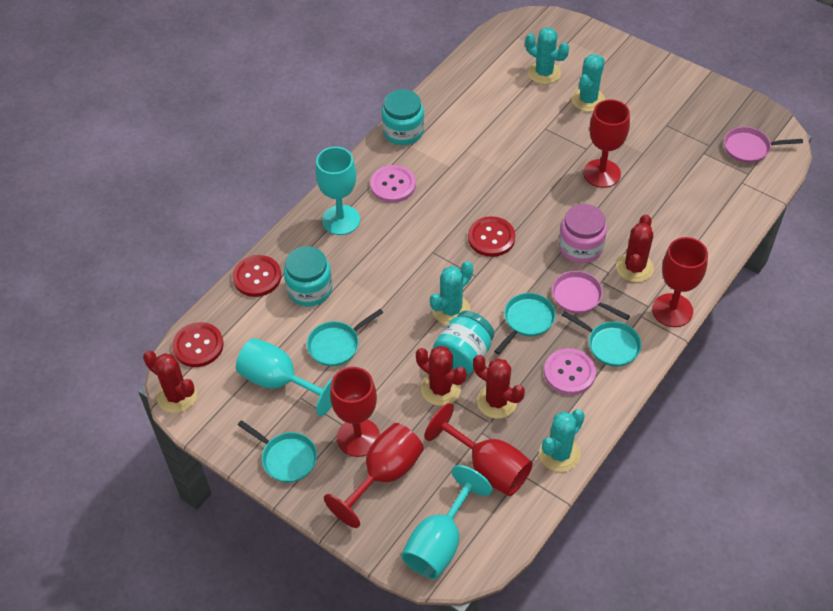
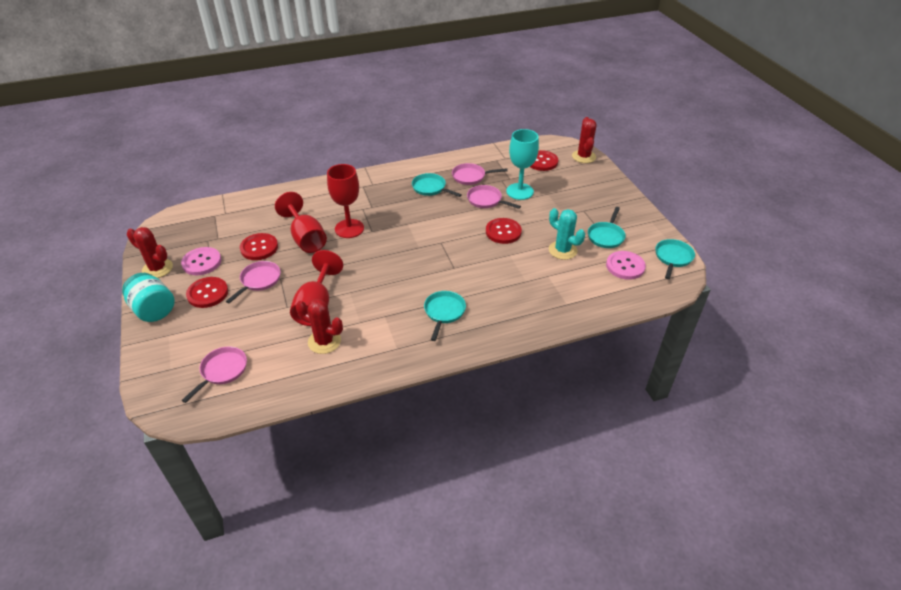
pink jar: 1 -> 0
pink pan: 2 -> 4
red button: 3 -> 4
red cactus: 4 -> 3
red goblet: 5 -> 3
turquoise cactus: 4 -> 1
turquoise goblet: 3 -> 1
turquoise jar: 3 -> 1

